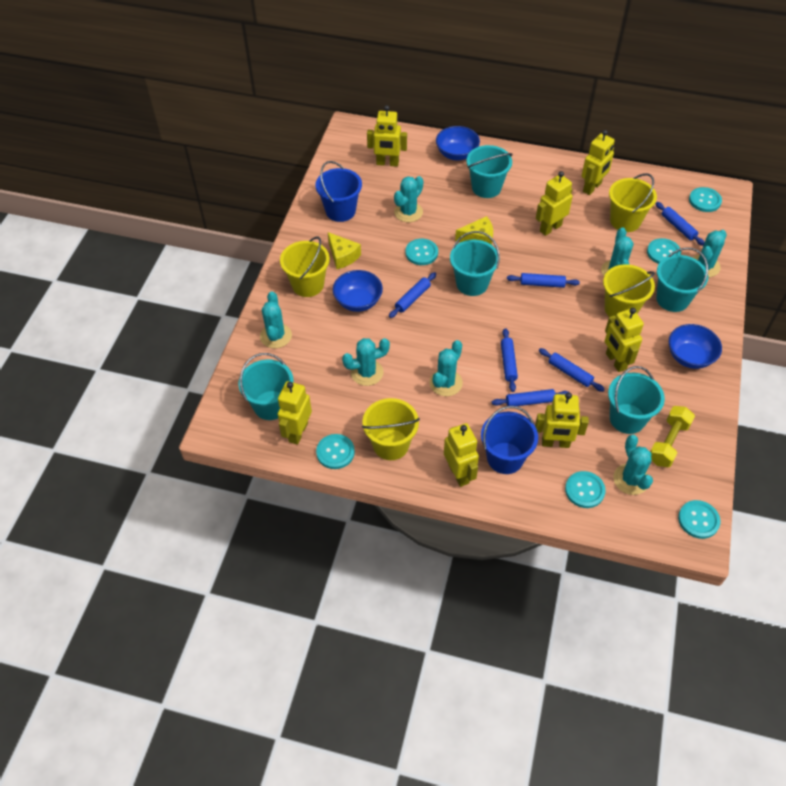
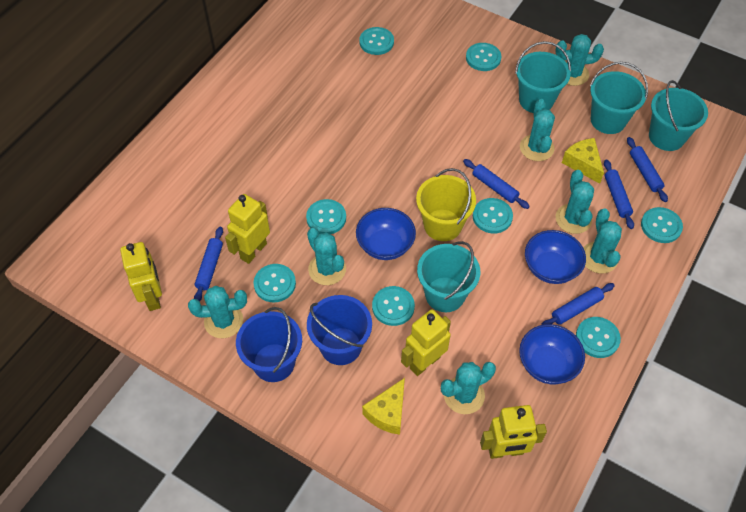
blue rolling pin: 6 -> 5
turquoise bucket: 5 -> 4
turquoise button: 6 -> 8
yellow bucket: 4 -> 1
yellow dumbbell: 1 -> 0
yellow robot: 7 -> 4

